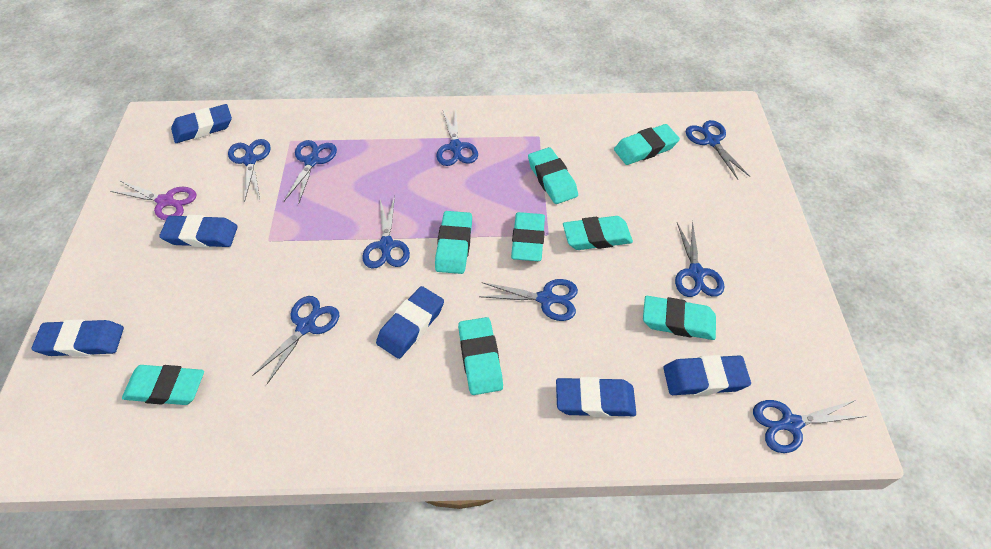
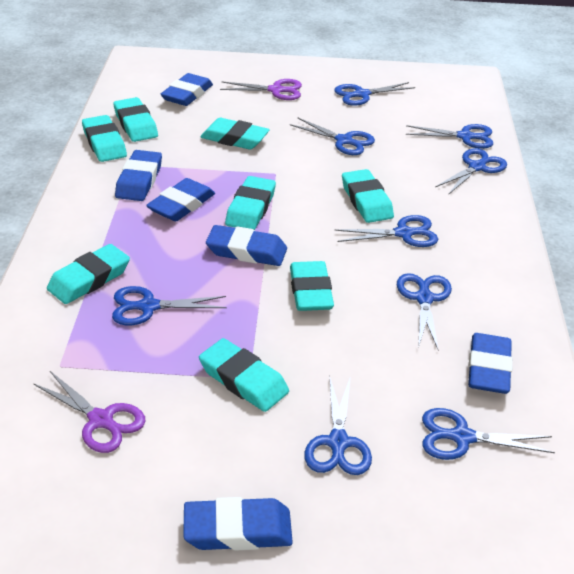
purple scissors: 1 -> 2

